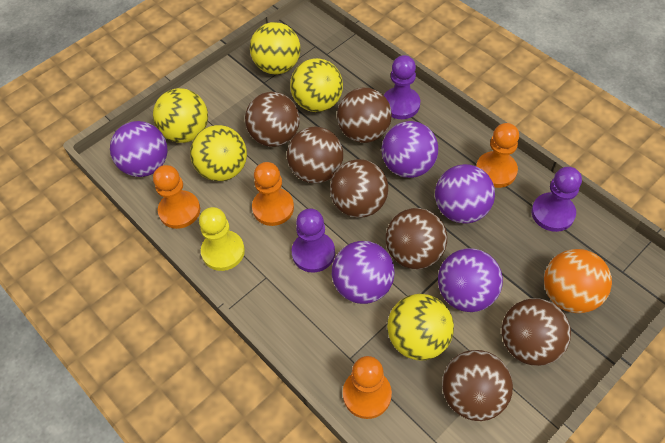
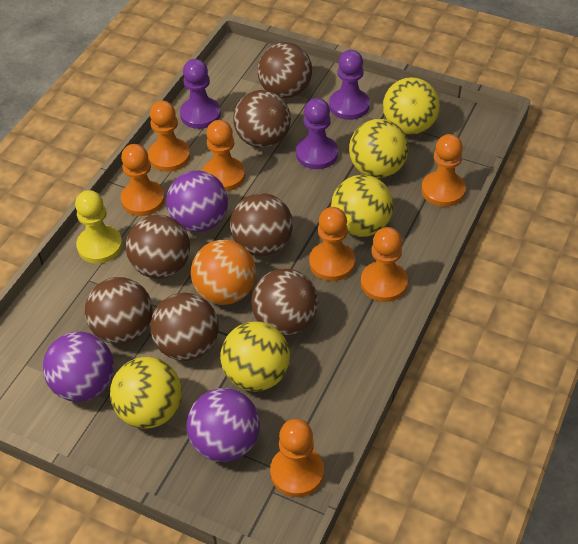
orange pawn: 4 -> 7
purple ball: 5 -> 3

